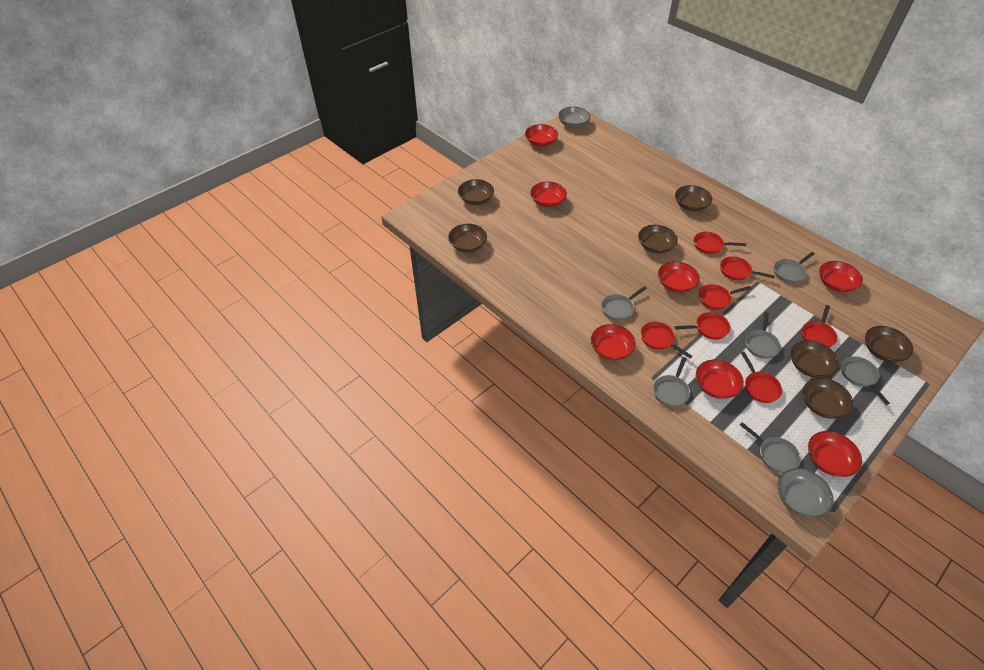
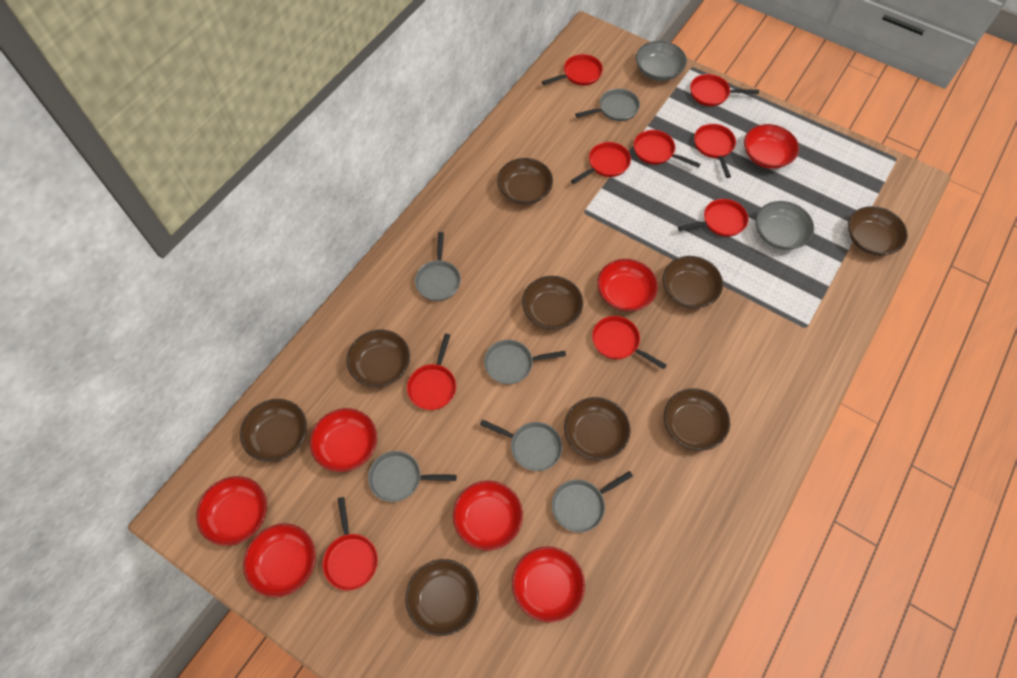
brown bowl: 7 -> 9
red pan: 7 -> 9

